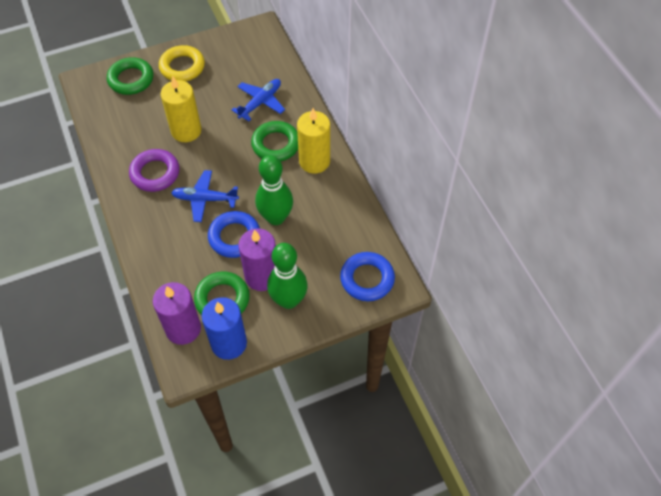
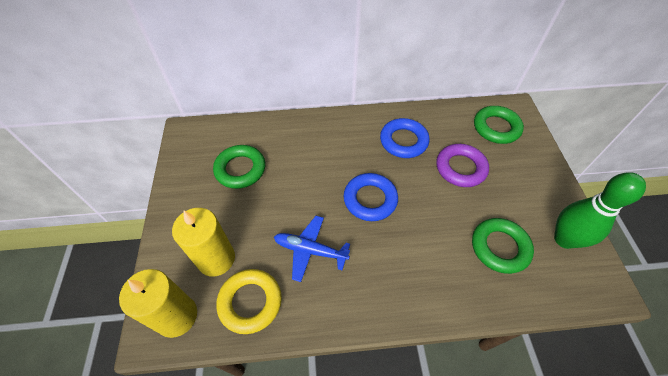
blue candle: 1 -> 0
blue plane: 2 -> 1
green bowling pin: 2 -> 1
purple candle: 2 -> 0

